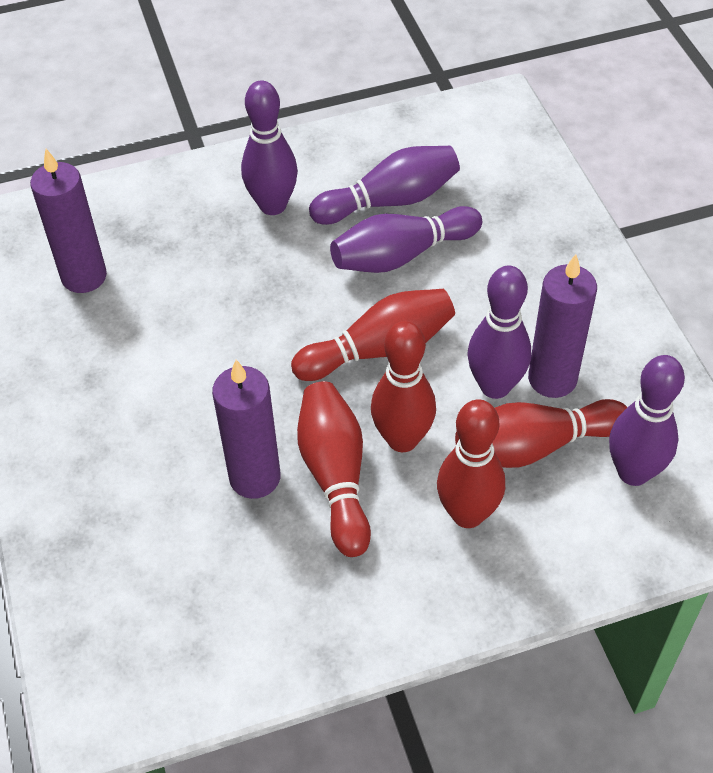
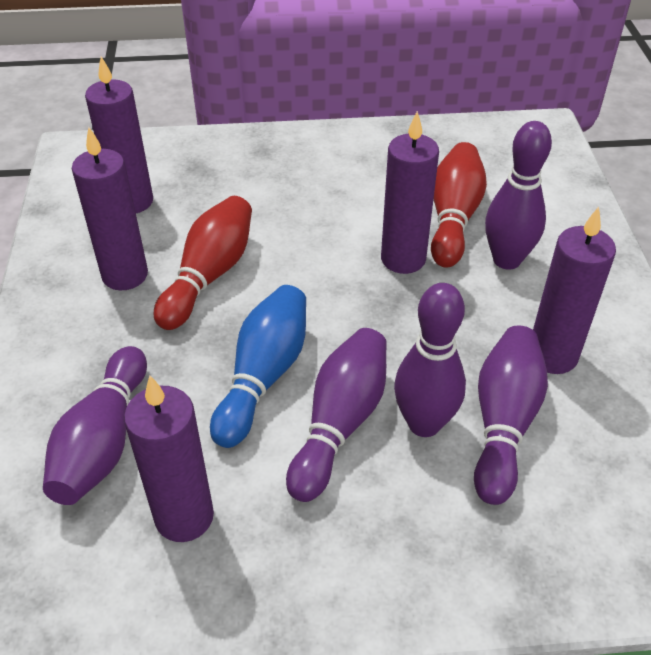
blue bowling pin: 0 -> 1
purple candle: 3 -> 5
red bowling pin: 5 -> 2

